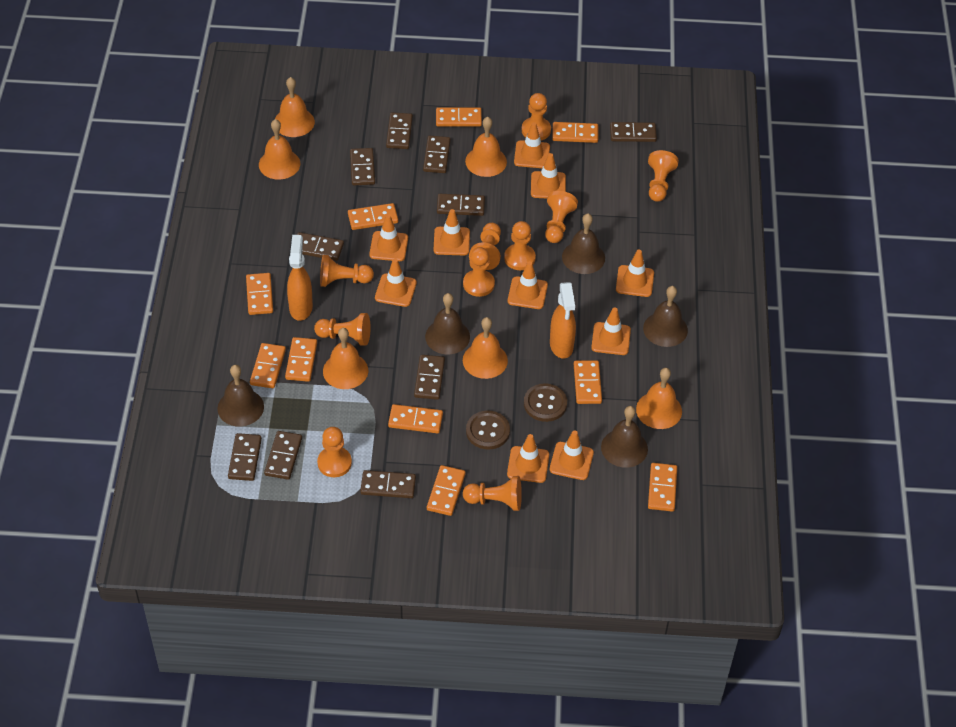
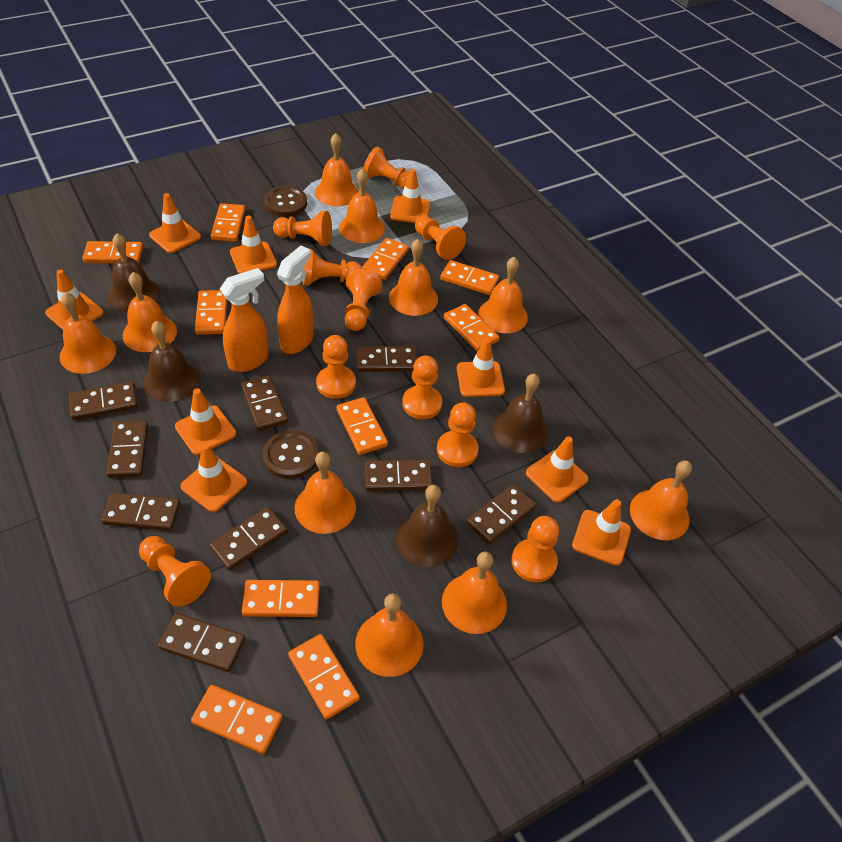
brown bell: 5 -> 4
brown domino: 10 -> 9
orange bell: 6 -> 10
orange traffic cone: 10 -> 9

